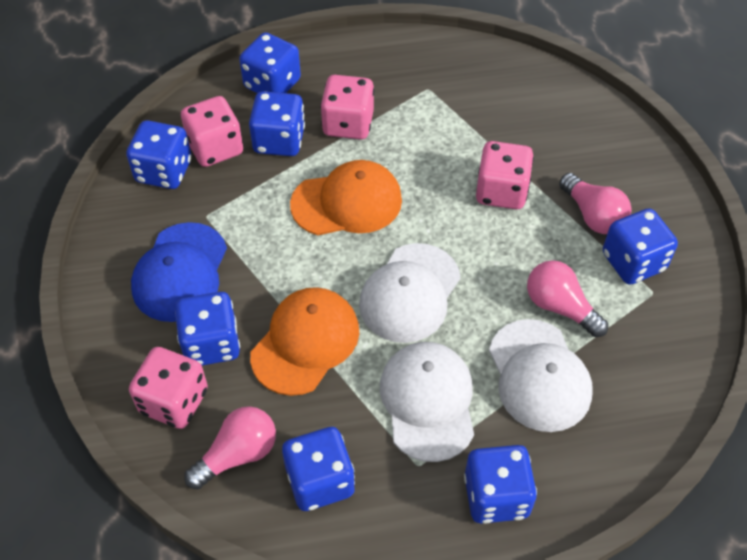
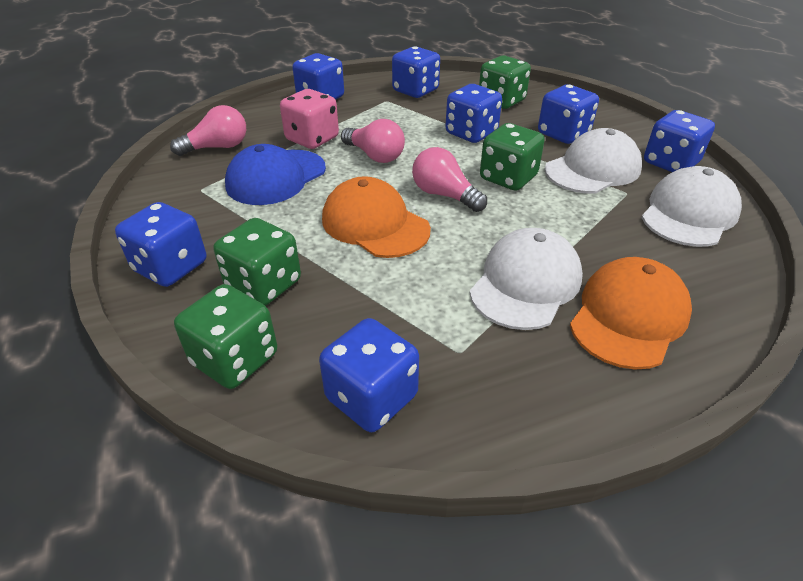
green dice: 0 -> 4
pink dice: 4 -> 1

